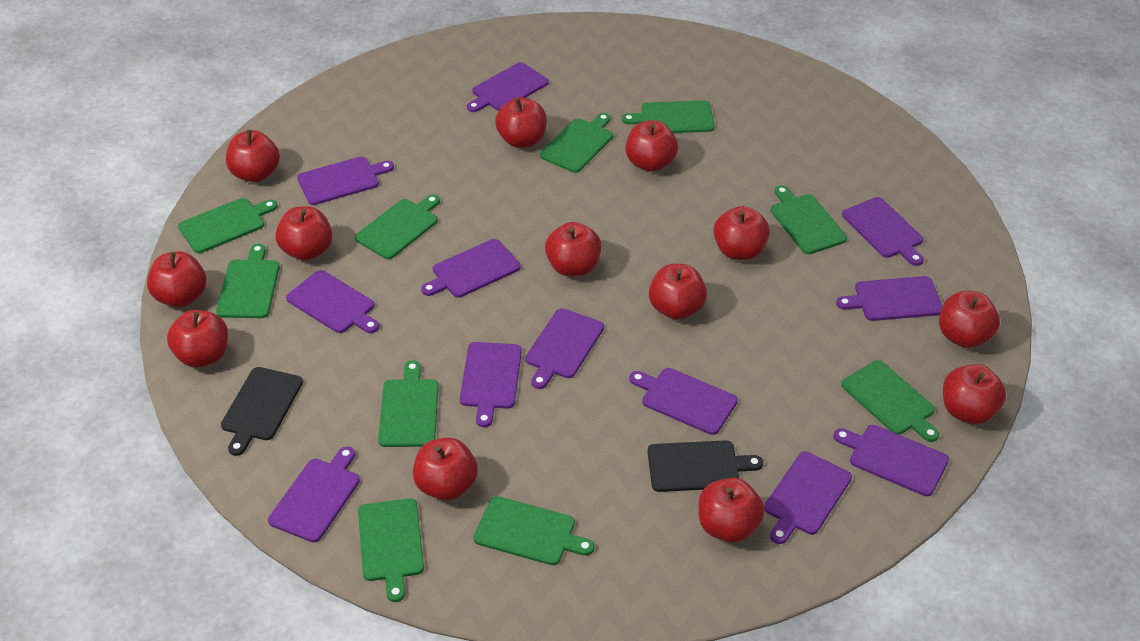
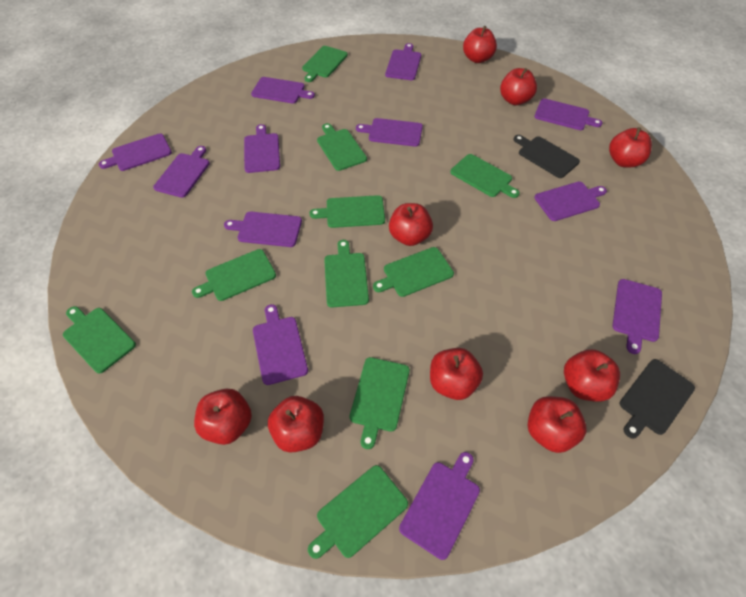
red apple: 13 -> 9

